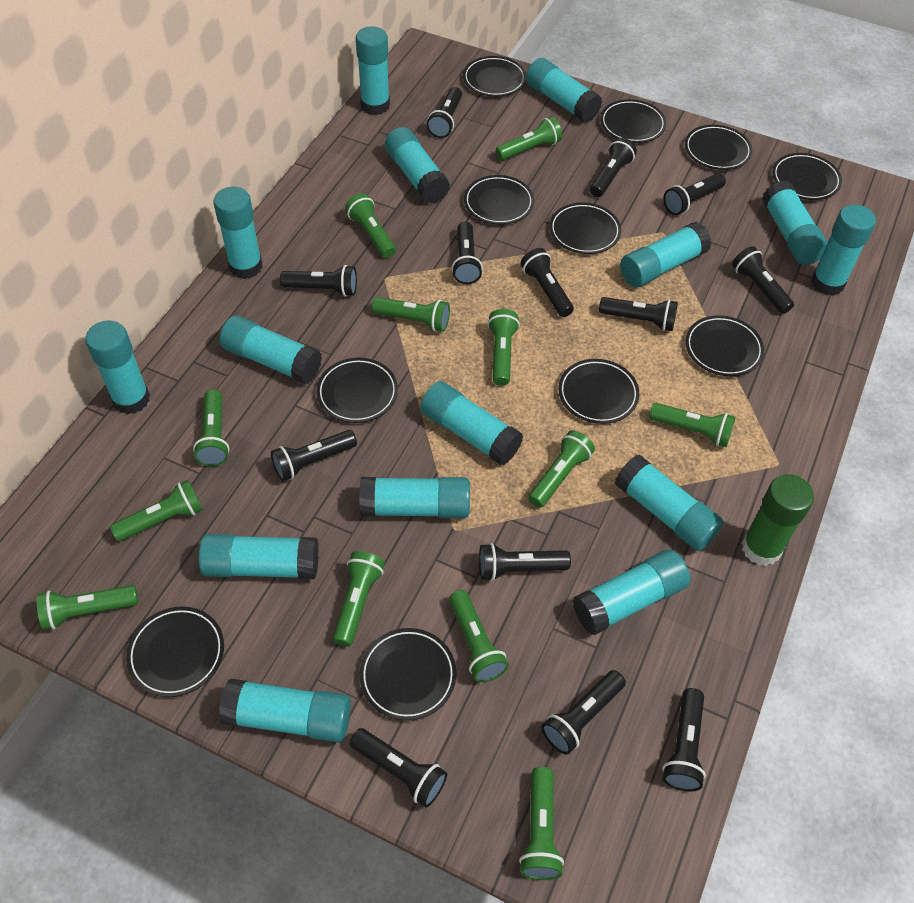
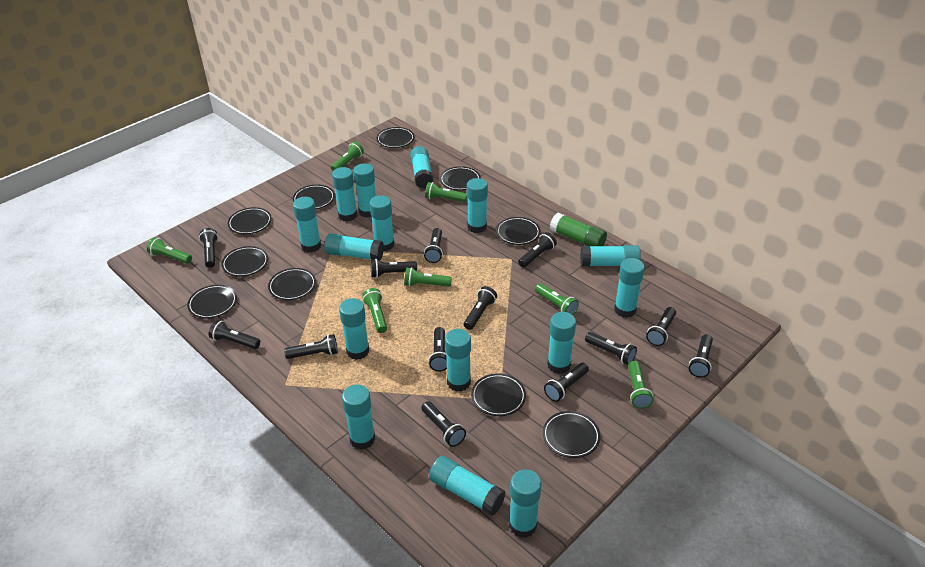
black plate: 11 -> 10
green flashlight: 12 -> 7

